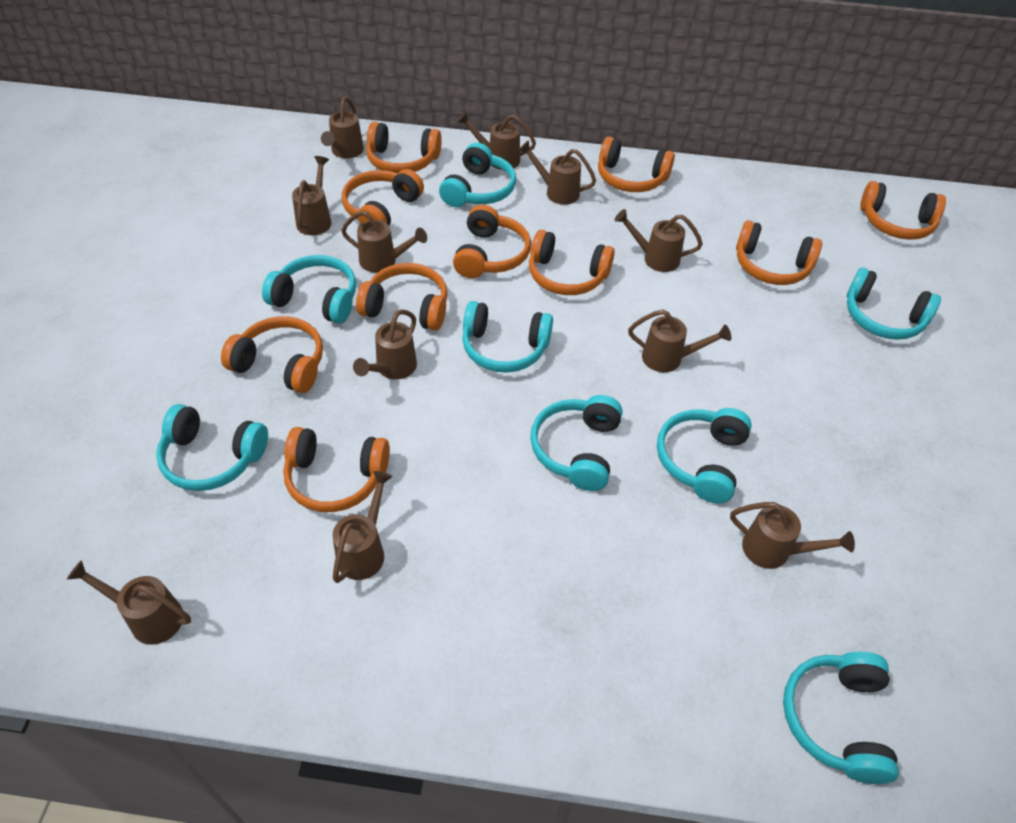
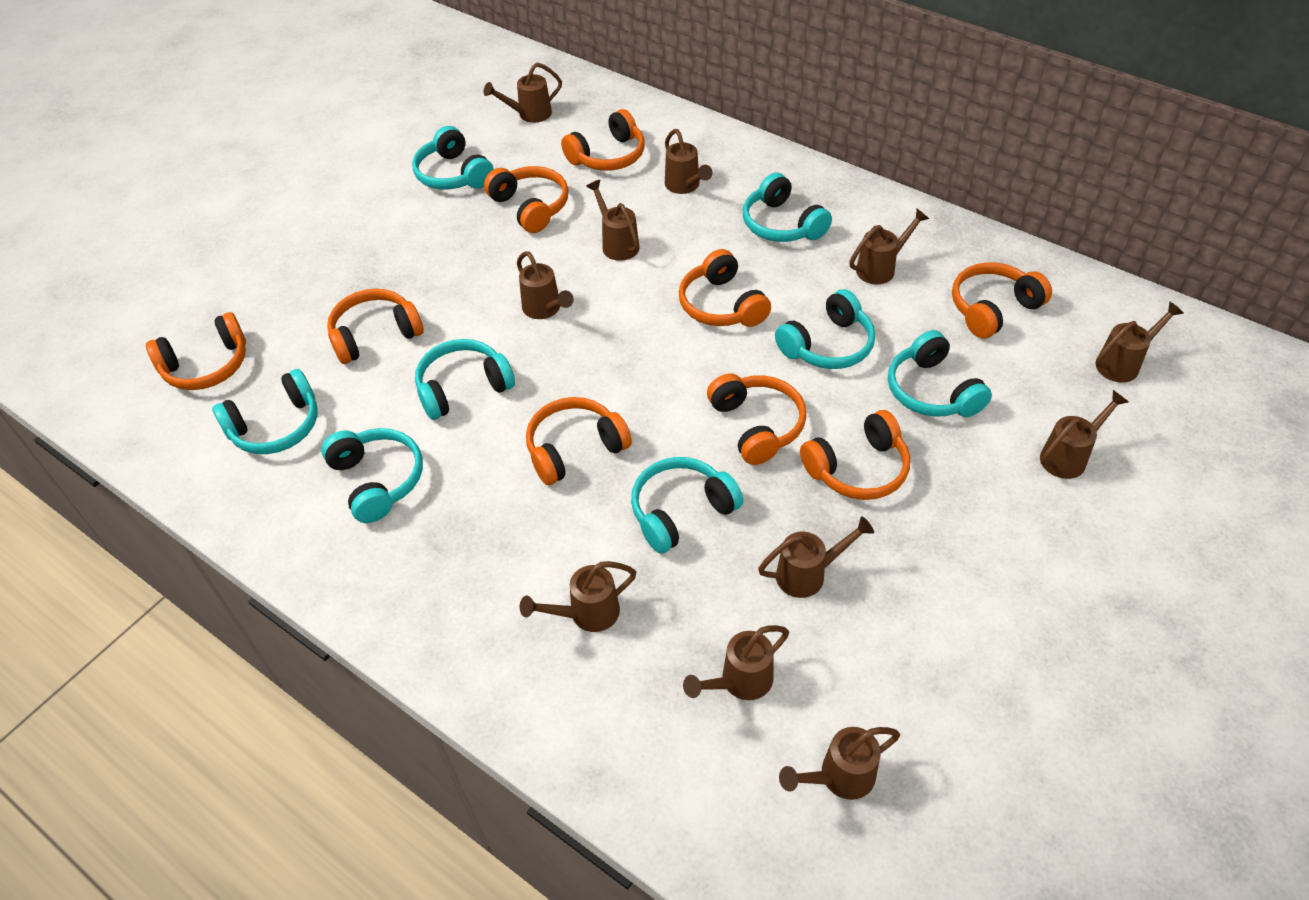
orange headphones: 10 -> 9

